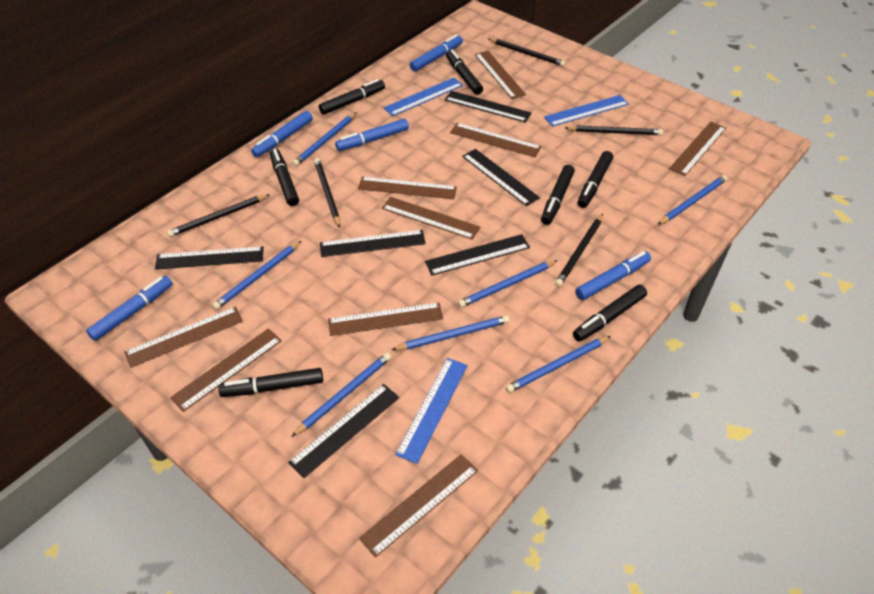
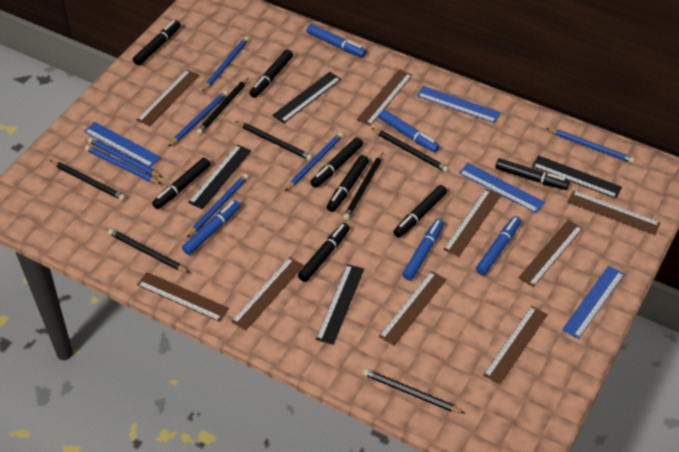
black marker: 7 -> 8
black pencil: 5 -> 7
black ruler: 6 -> 4
blue ruler: 3 -> 4

